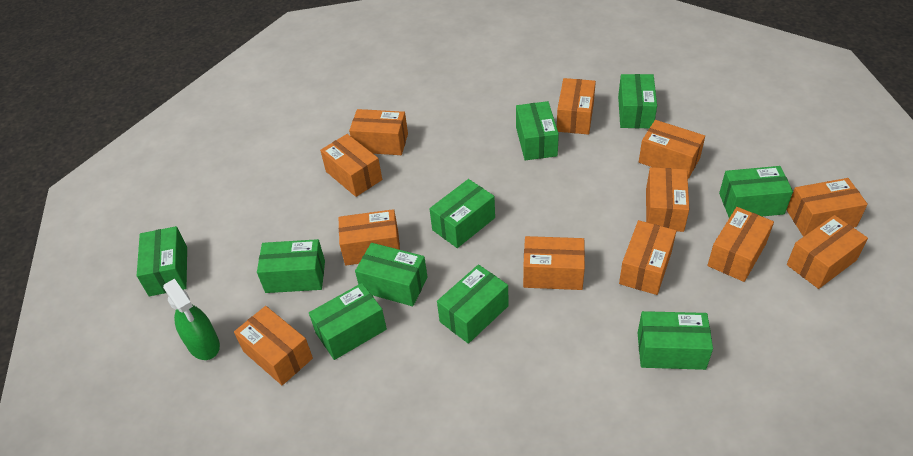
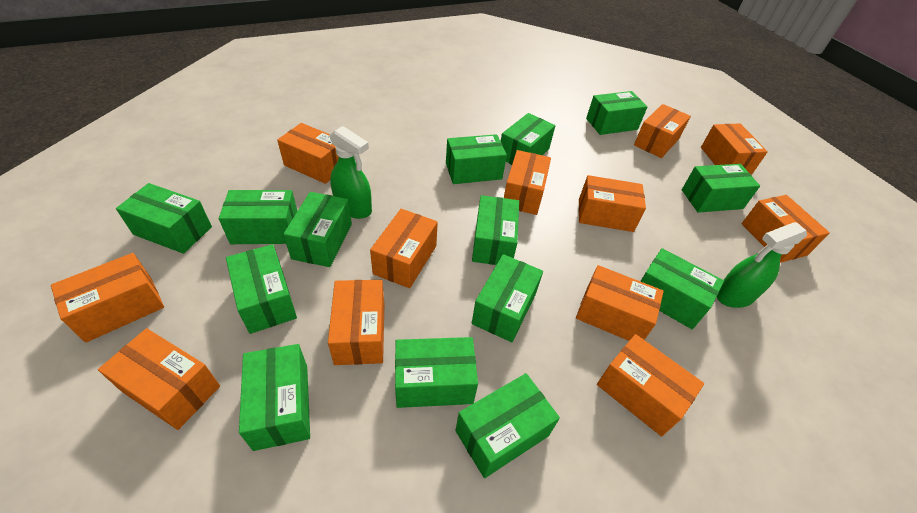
green box: 10 -> 14
green spray bottle: 1 -> 2

